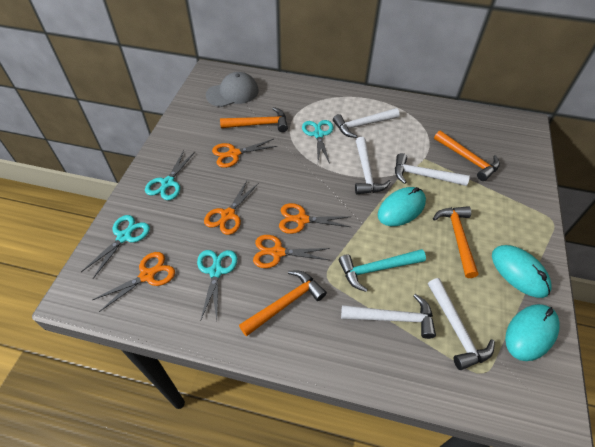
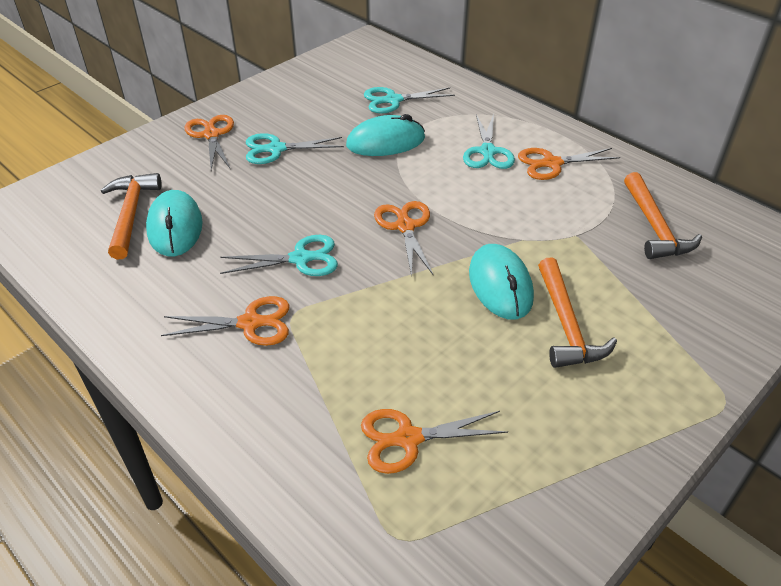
grey cap: 1 -> 0
orange hammer: 4 -> 3
turquoise hammer: 1 -> 0
white hammer: 5 -> 0

